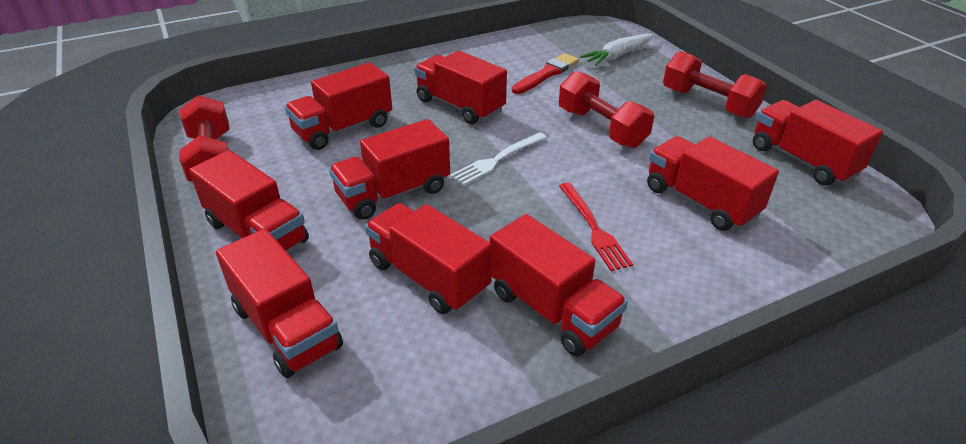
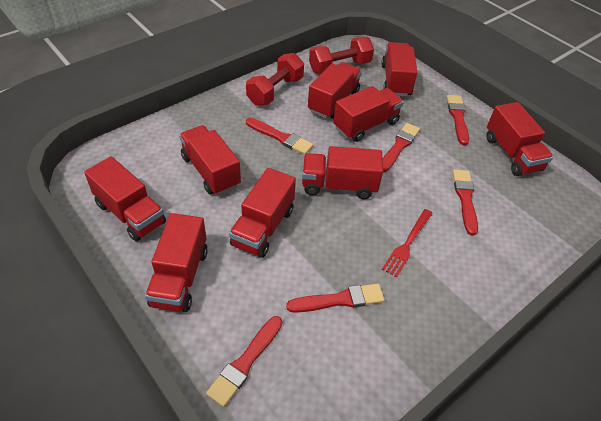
red brush: 1 -> 6
red dumbbell: 3 -> 2
white carrot: 1 -> 0
white fork: 1 -> 0

